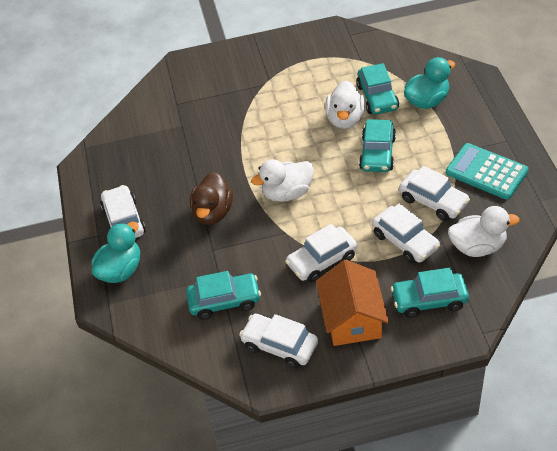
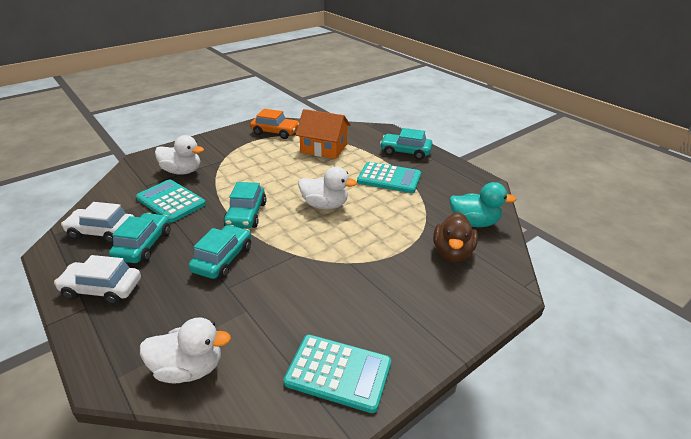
orange car: 0 -> 1
turquoise calculator: 1 -> 3
turquoise duck: 2 -> 1
white car: 5 -> 2

